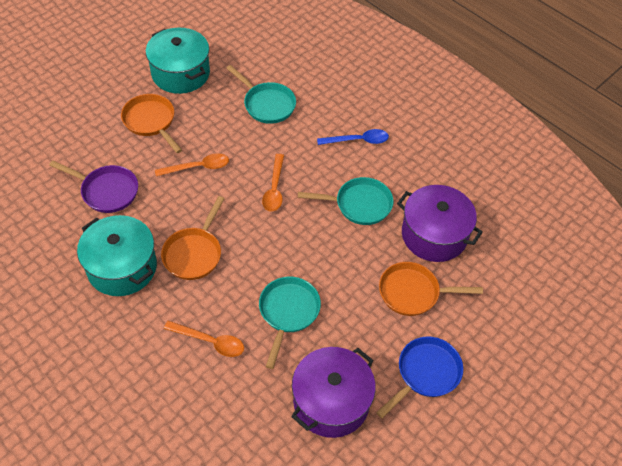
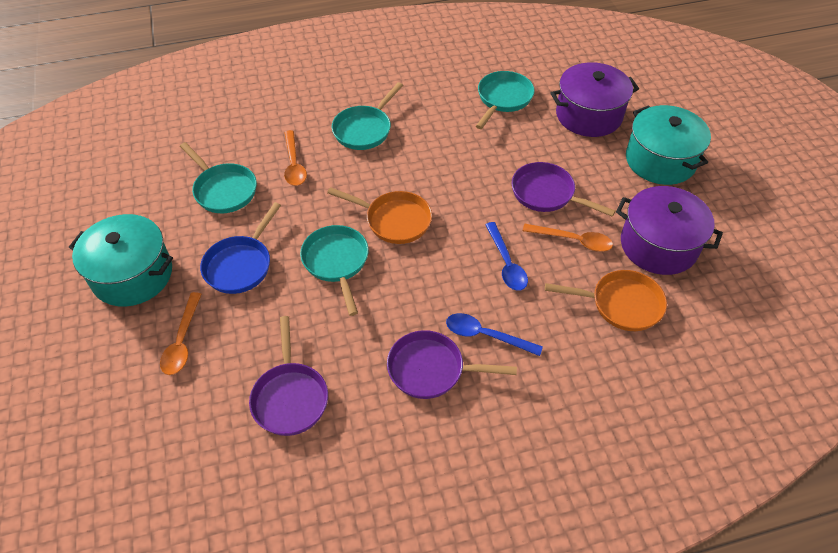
blue spoon: 1 -> 2
orange pan: 3 -> 2
purple pan: 1 -> 3
turquoise pan: 3 -> 4

